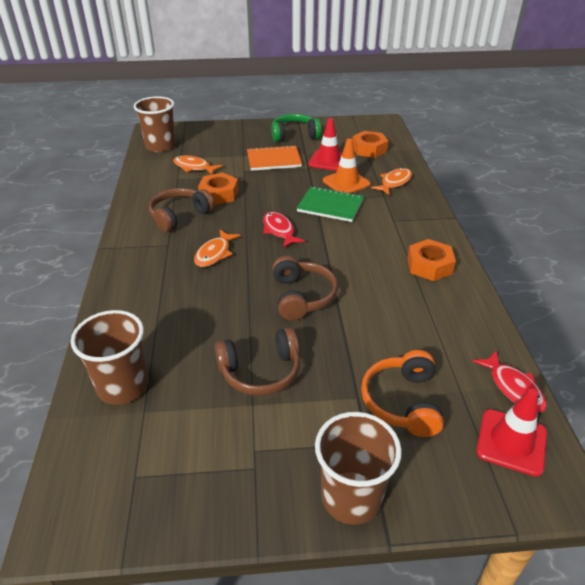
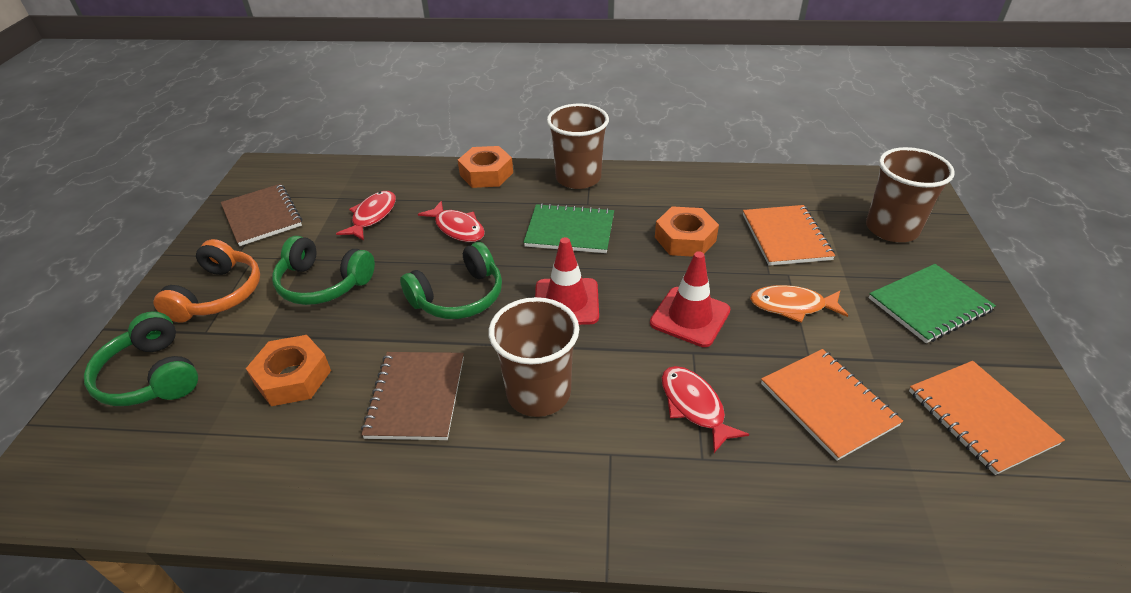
brown headphones: 3 -> 0
brown notebook: 0 -> 2
green headphones: 1 -> 3
green notebook: 1 -> 2
orange fish: 3 -> 1
orange notebook: 1 -> 3
orange traffic cone: 1 -> 0
red fish: 2 -> 3

